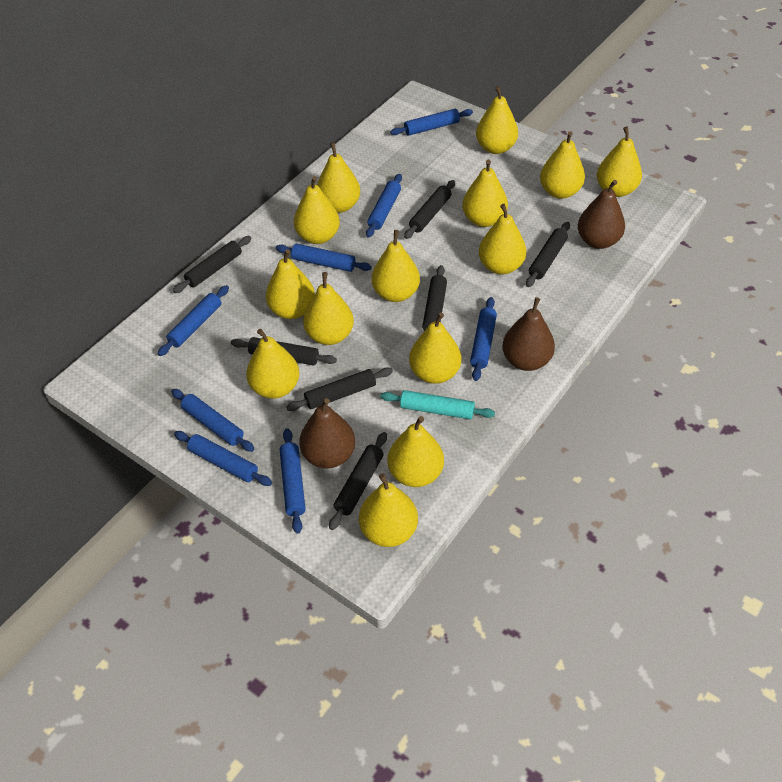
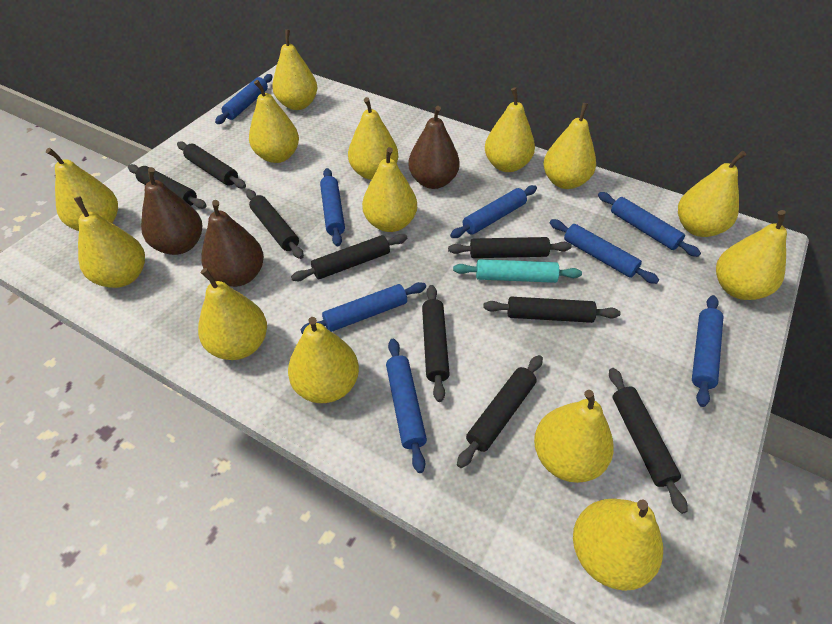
black rolling pin: 7 -> 9

